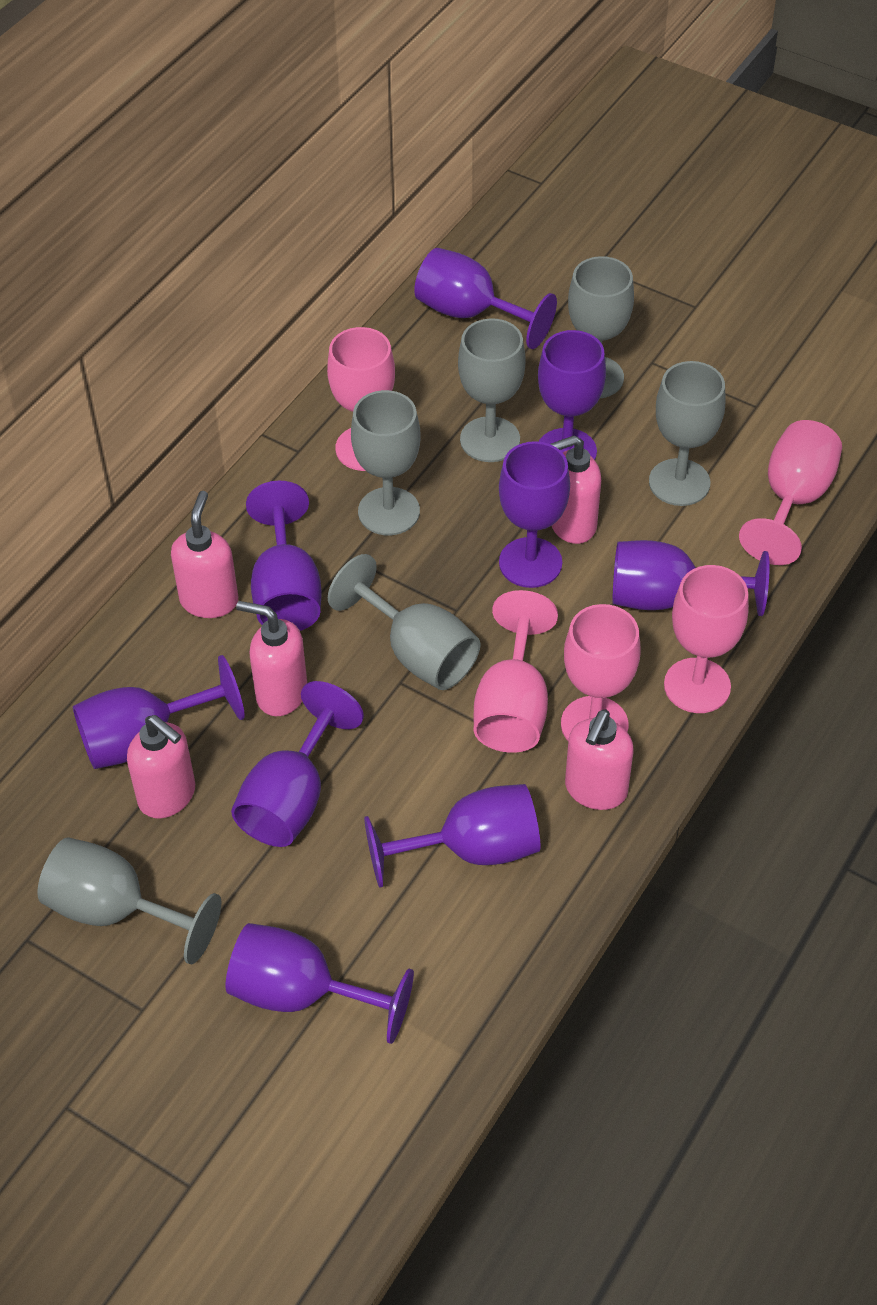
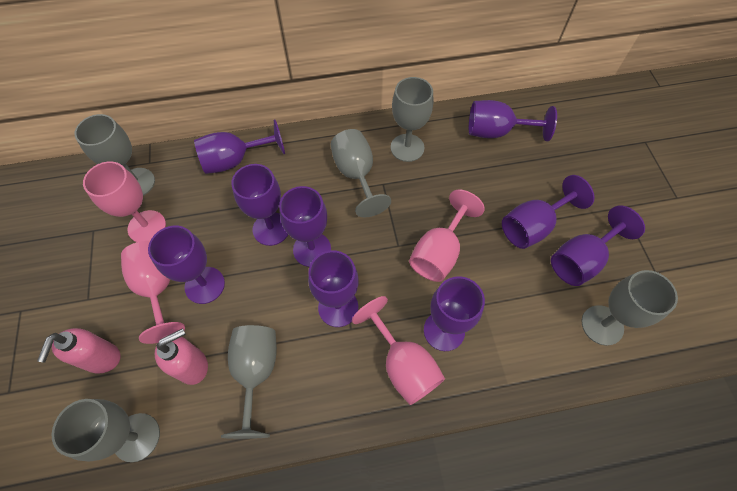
pink goblet: 5 -> 4
pink soap dispenser: 5 -> 2

